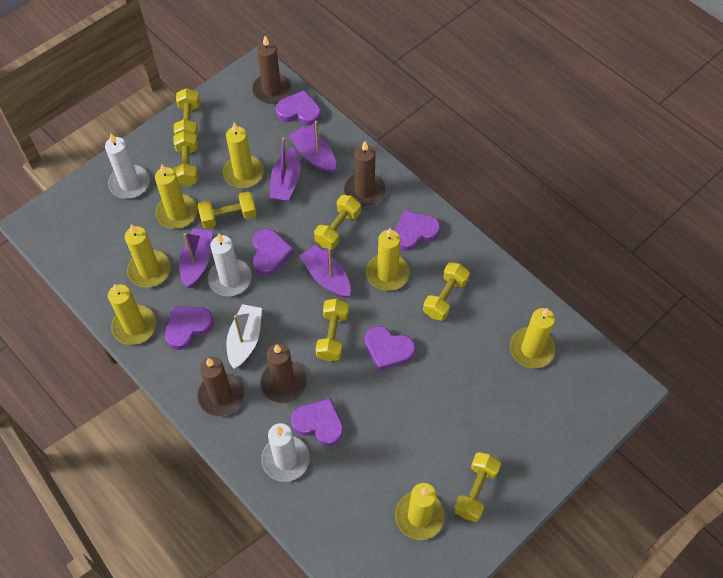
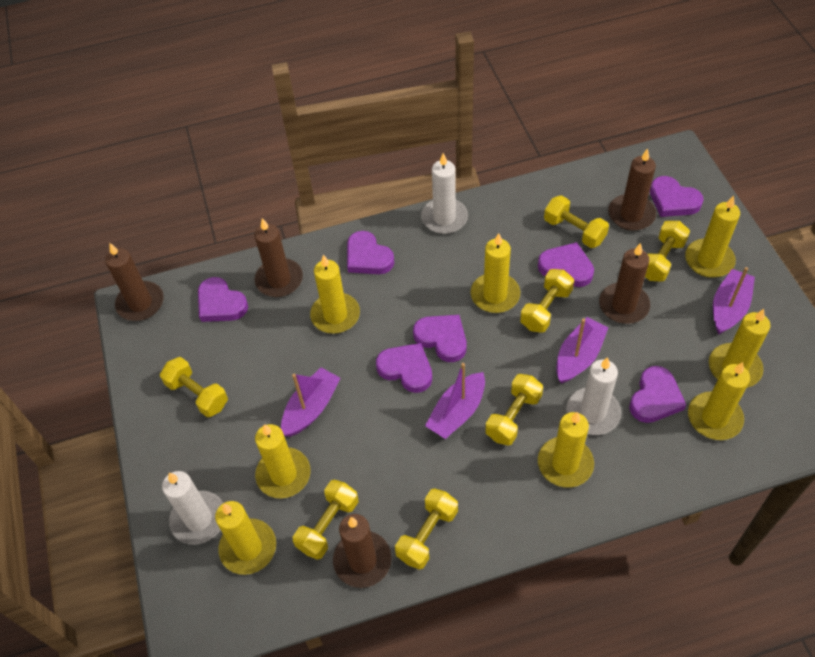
brown candle: 4 -> 5
purple heart: 6 -> 7
white boat: 1 -> 0
yellow candle: 7 -> 8

